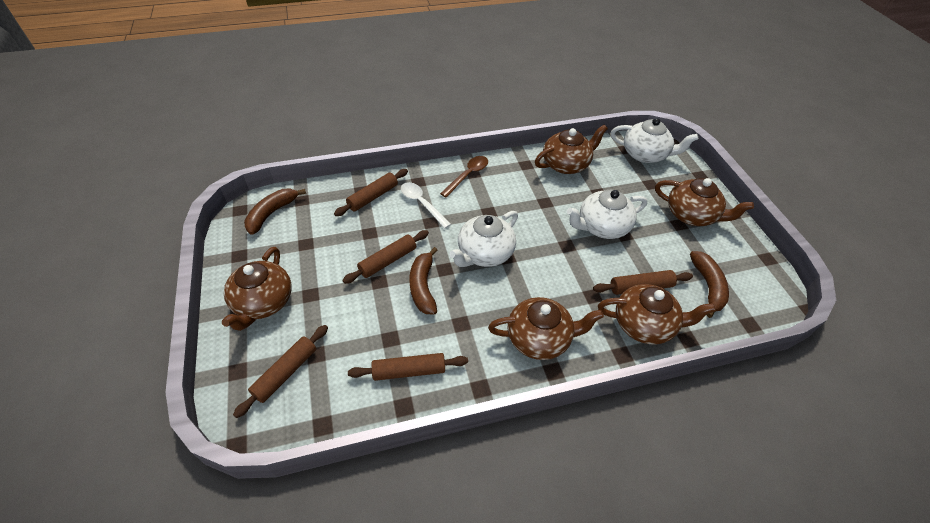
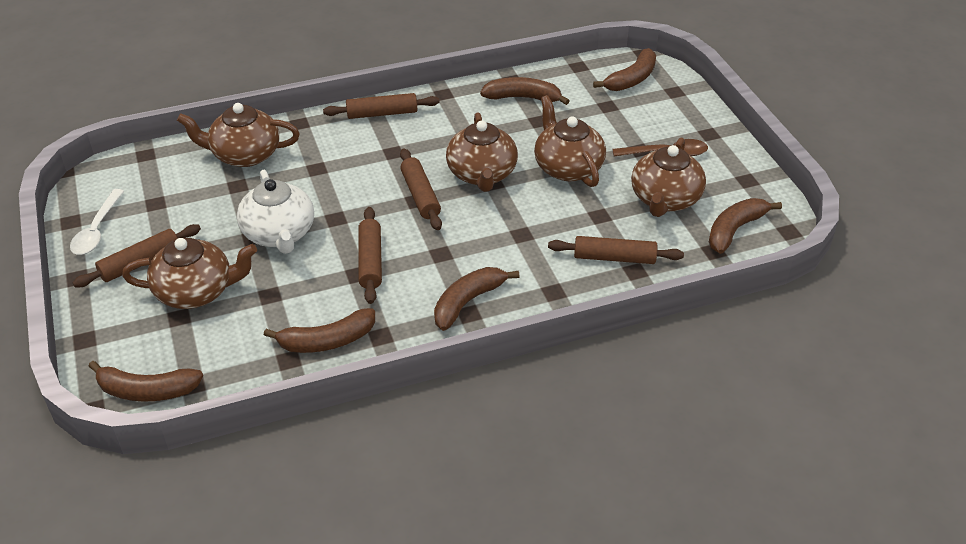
brown banana: 3 -> 6
white teapot: 3 -> 1

